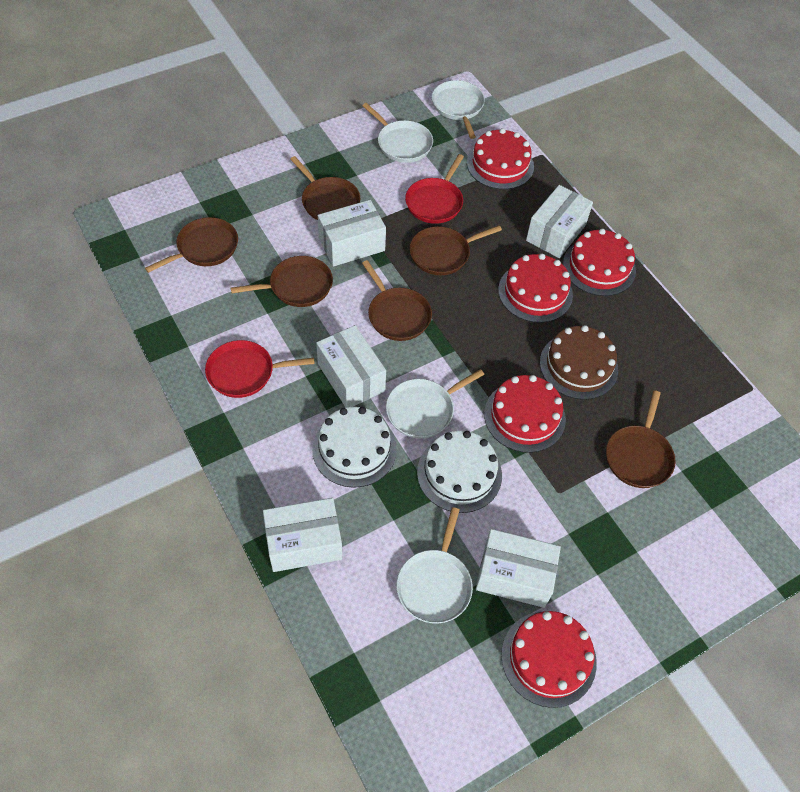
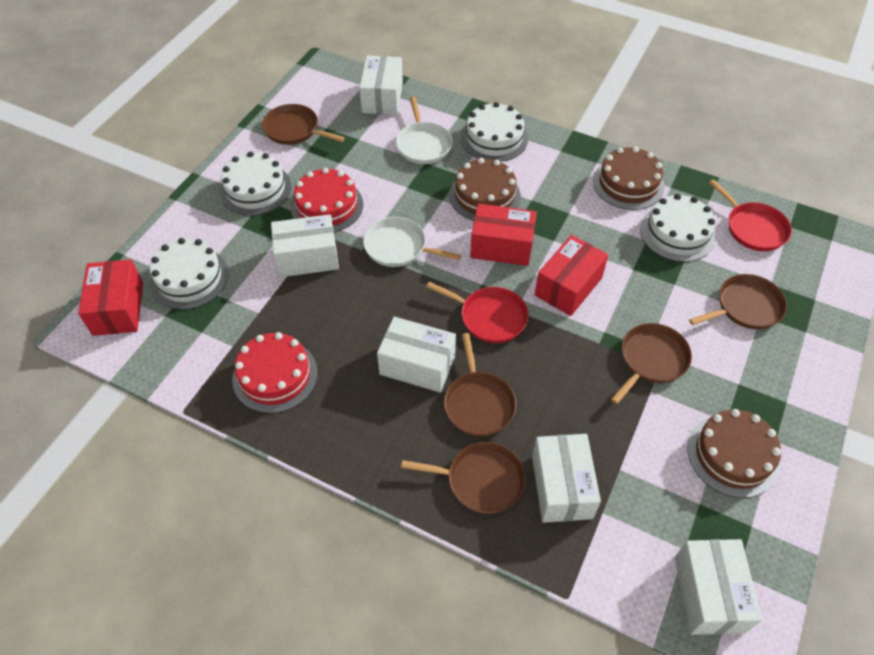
brown cake: 1 -> 3
brown pan: 6 -> 5
red box: 0 -> 3
red cake: 5 -> 2
white cake: 2 -> 4
white pan: 4 -> 2

